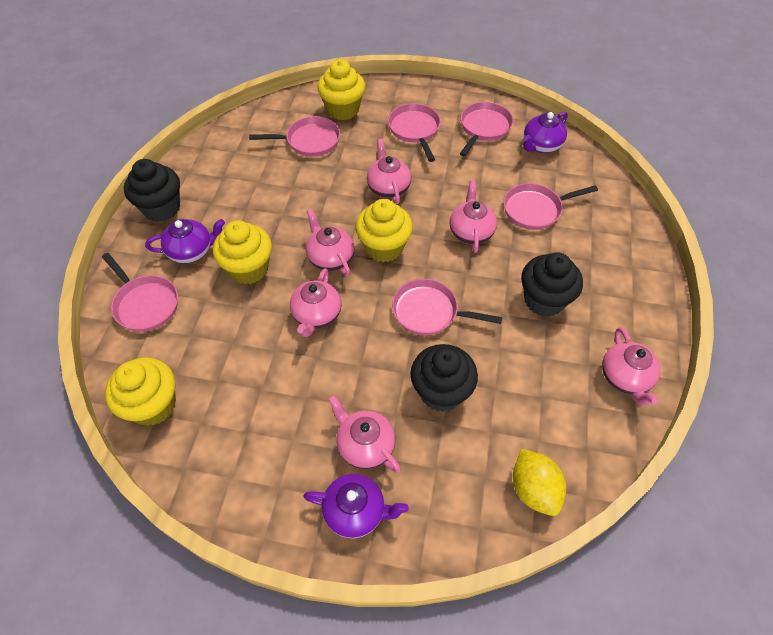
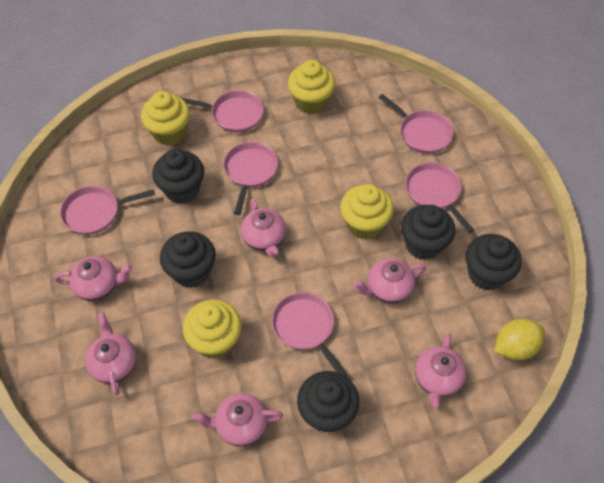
black cupcake: 3 -> 5
purple teapot: 3 -> 0

